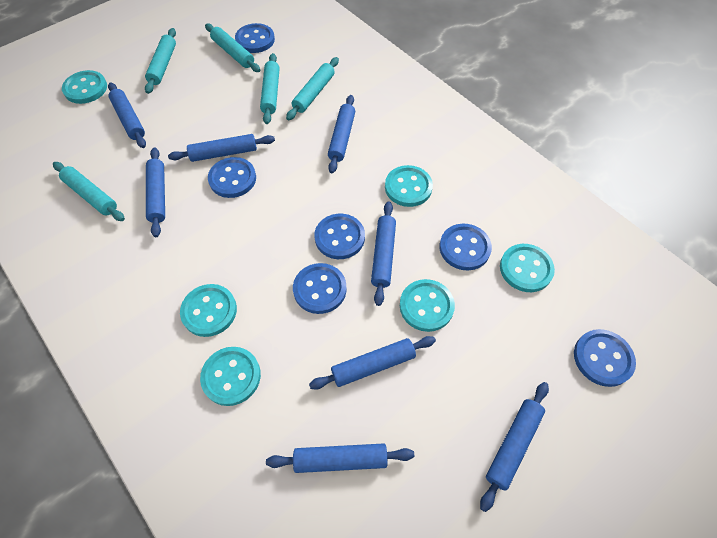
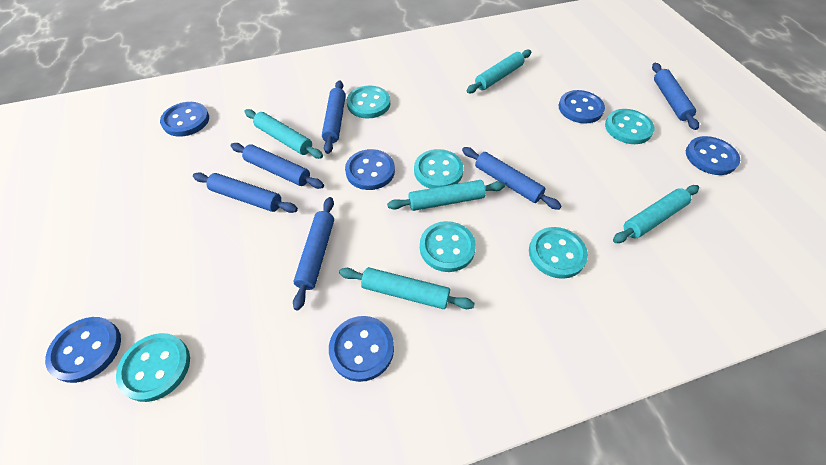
blue rolling pin: 8 -> 6

